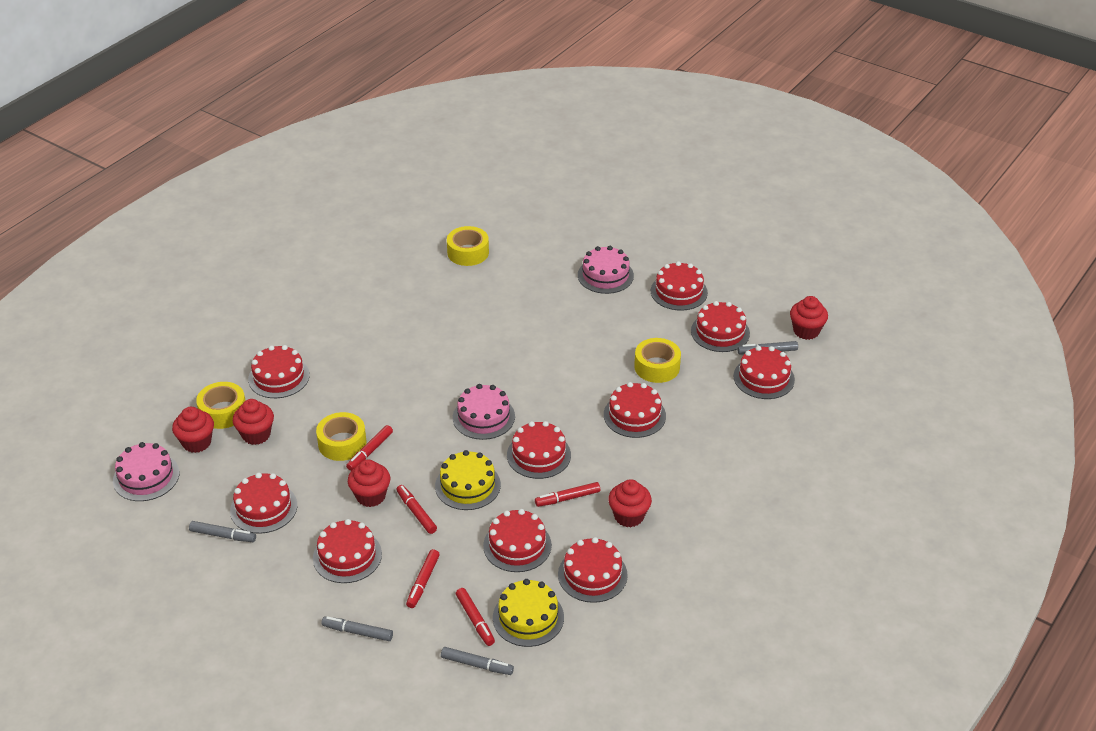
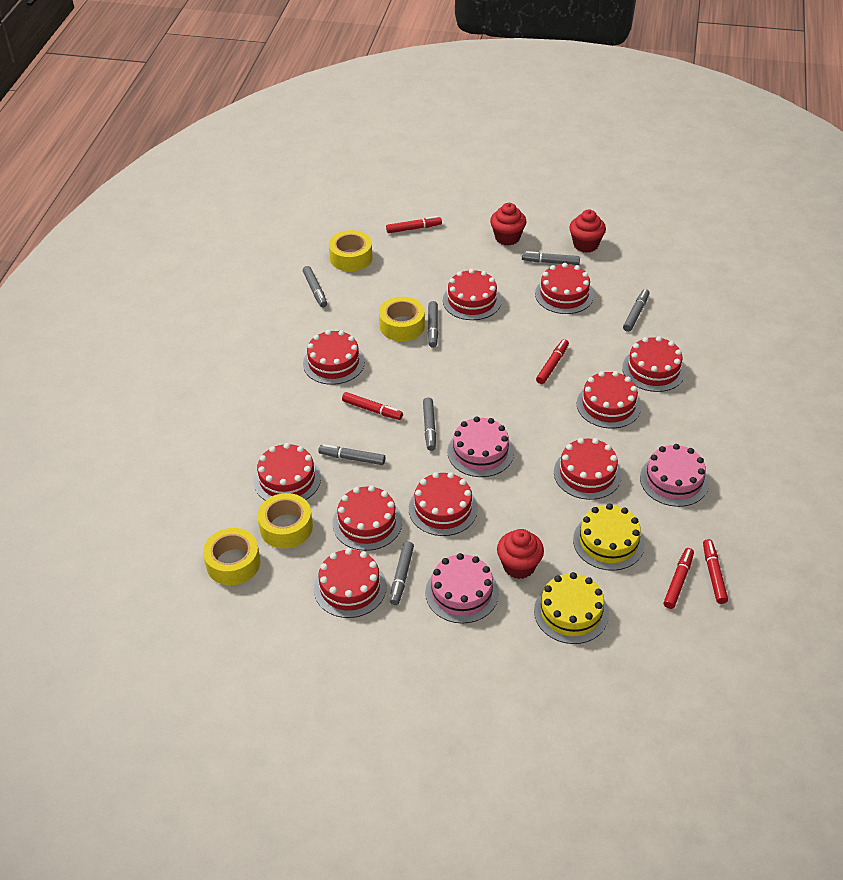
grey marker: 4 -> 7
red cupcake: 5 -> 3

